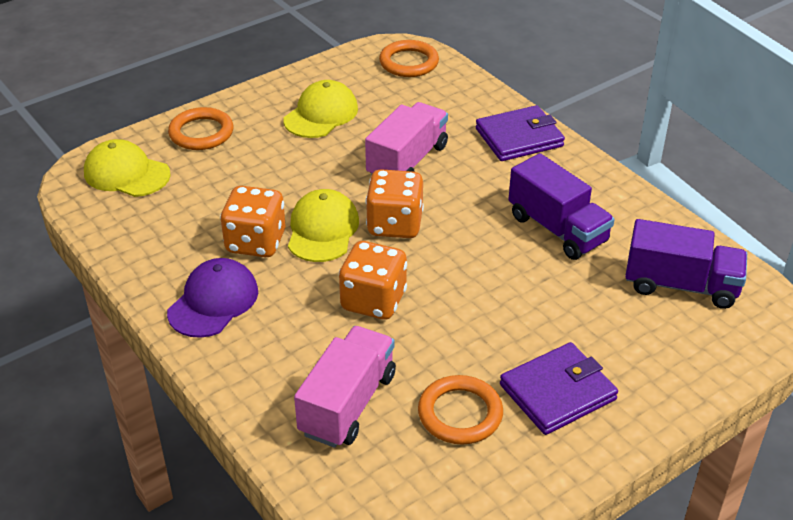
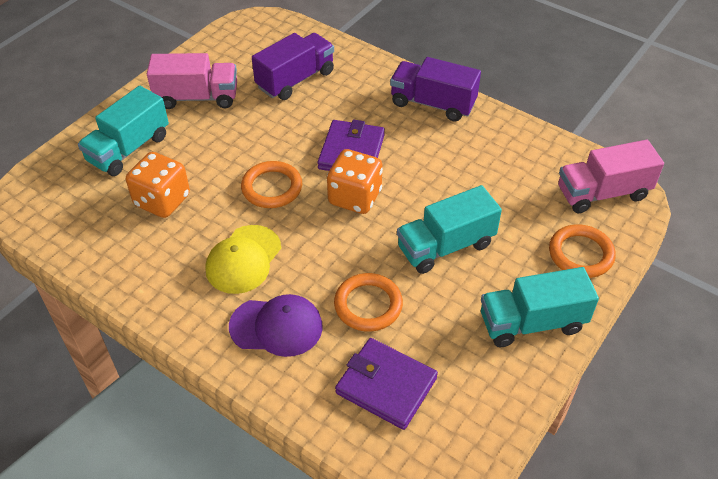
orange dice: 3 -> 2
turquoise truck: 0 -> 3
yellow cap: 3 -> 1

